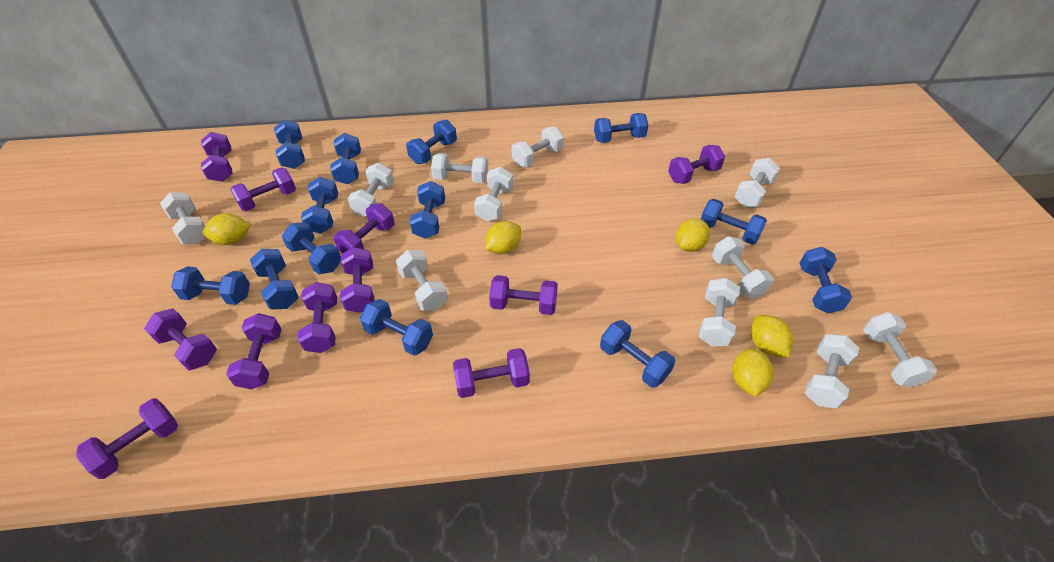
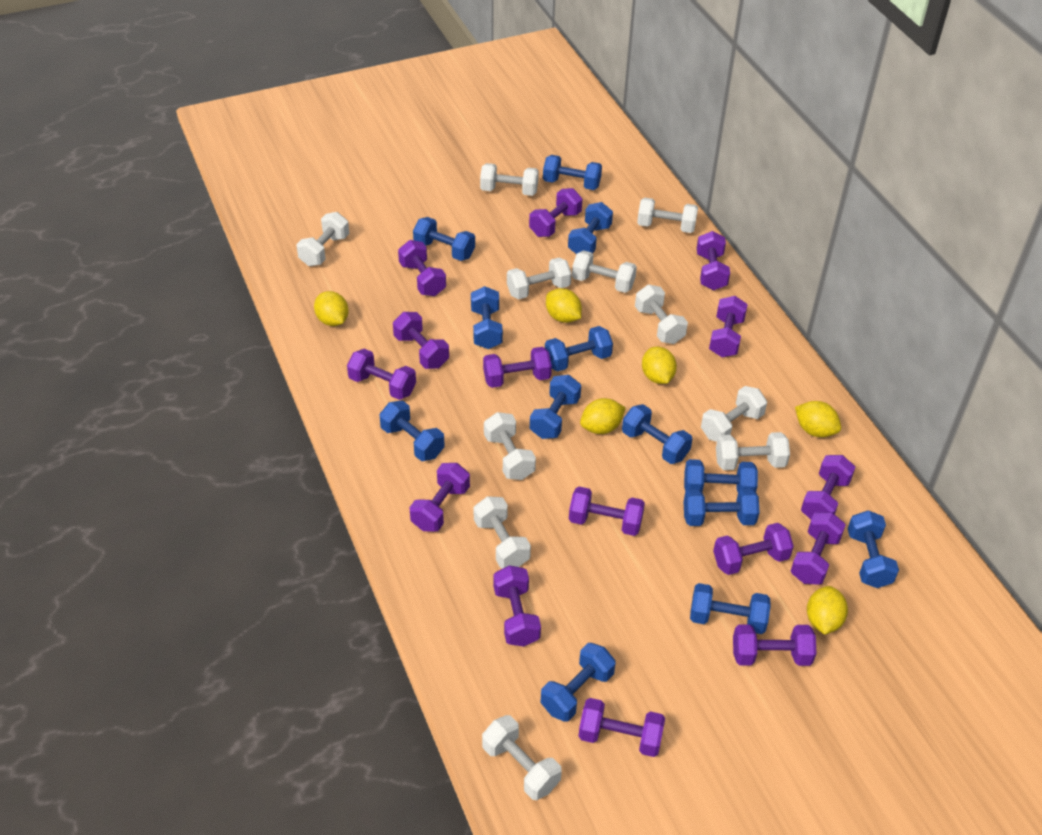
purple dumbbell: 11 -> 15
yellow lemon: 5 -> 6

